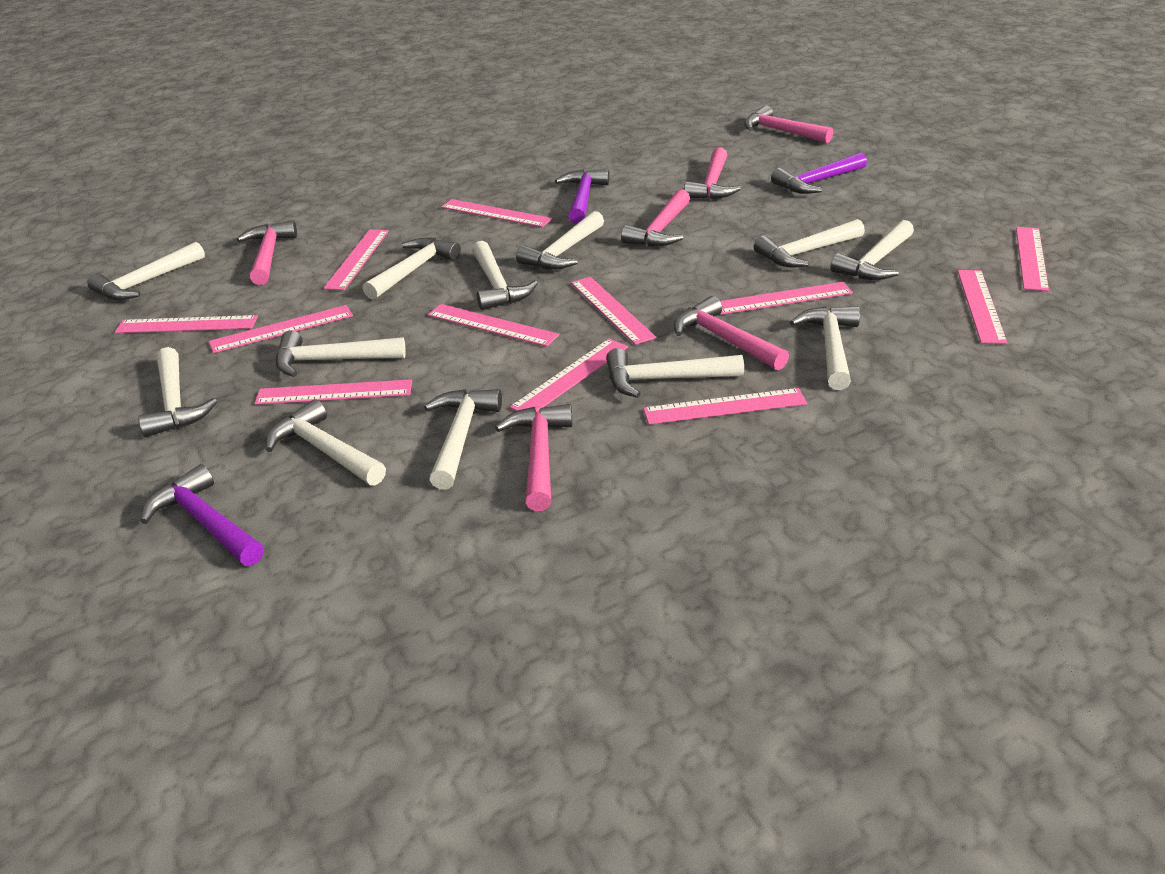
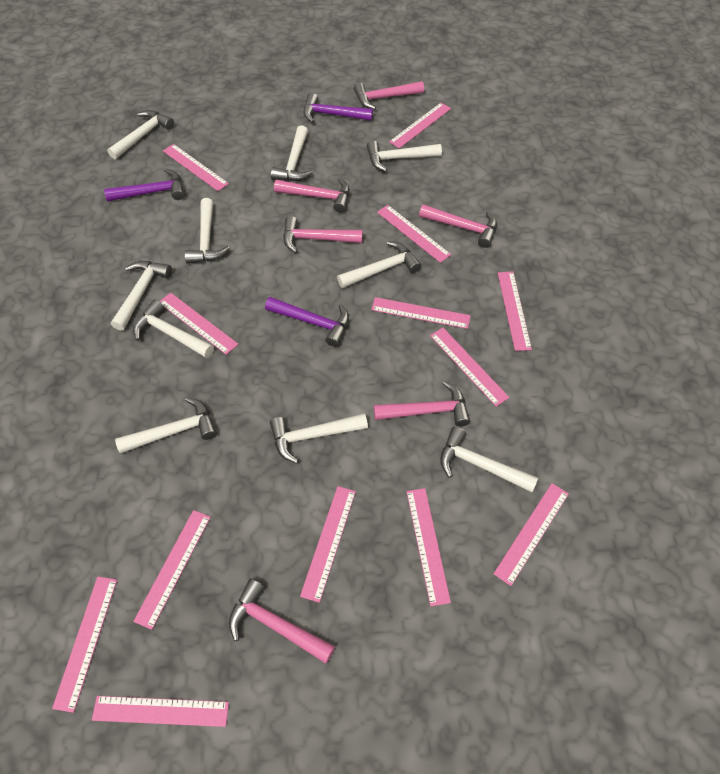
pink ruler: 12 -> 13
white hammer: 12 -> 10

